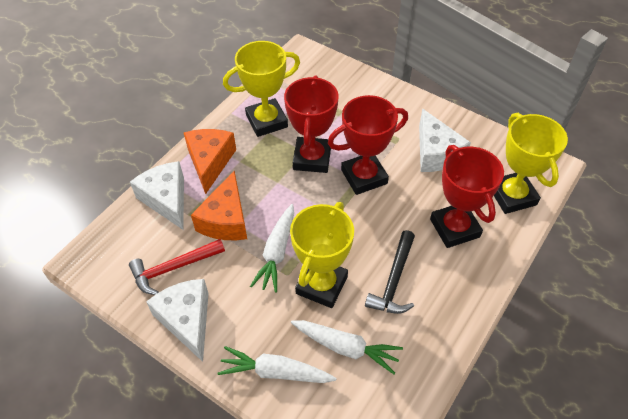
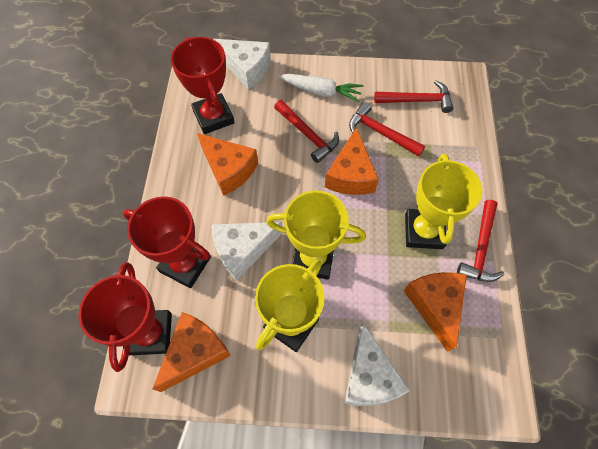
black hammer: 1 -> 0
orange cheese: 2 -> 4
red hammer: 1 -> 4
white carrot: 3 -> 1

